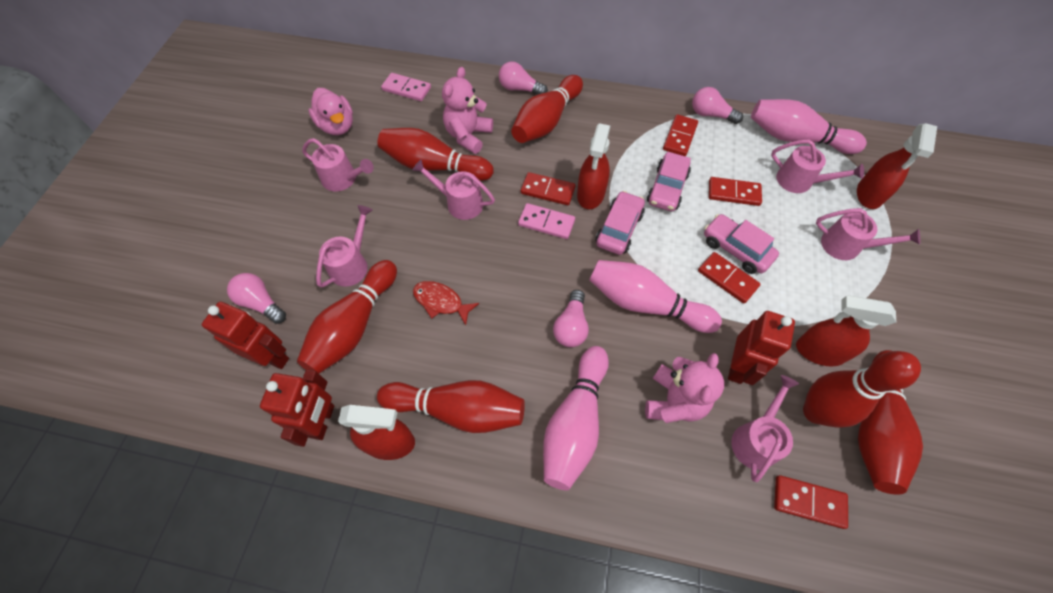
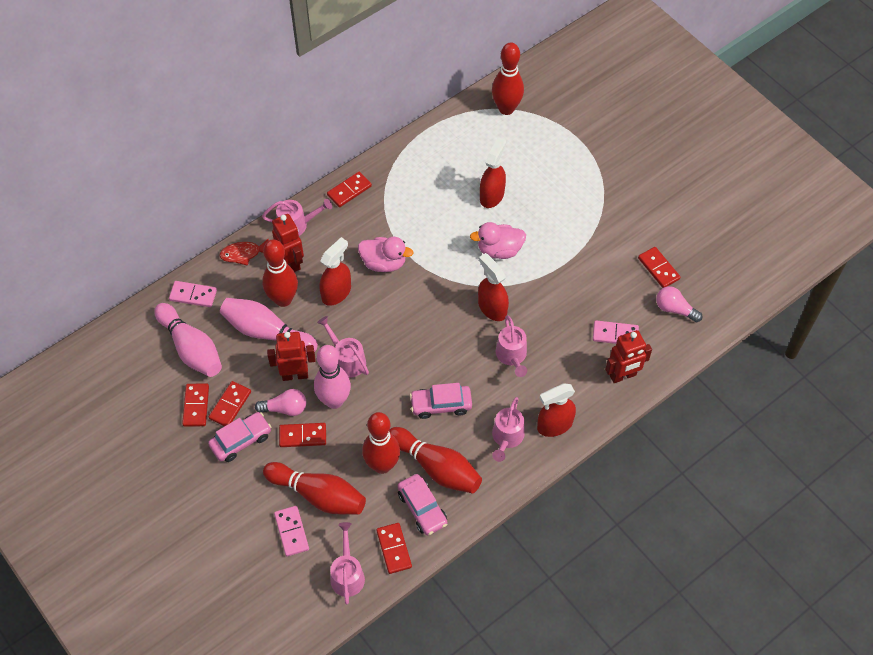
pink domino: 2 -> 3
pink duck: 1 -> 2
pink light bulb: 4 -> 2
pink teddy bear: 2 -> 0
pink watering can: 6 -> 5
red bowling pin: 6 -> 5
red domino: 5 -> 6

